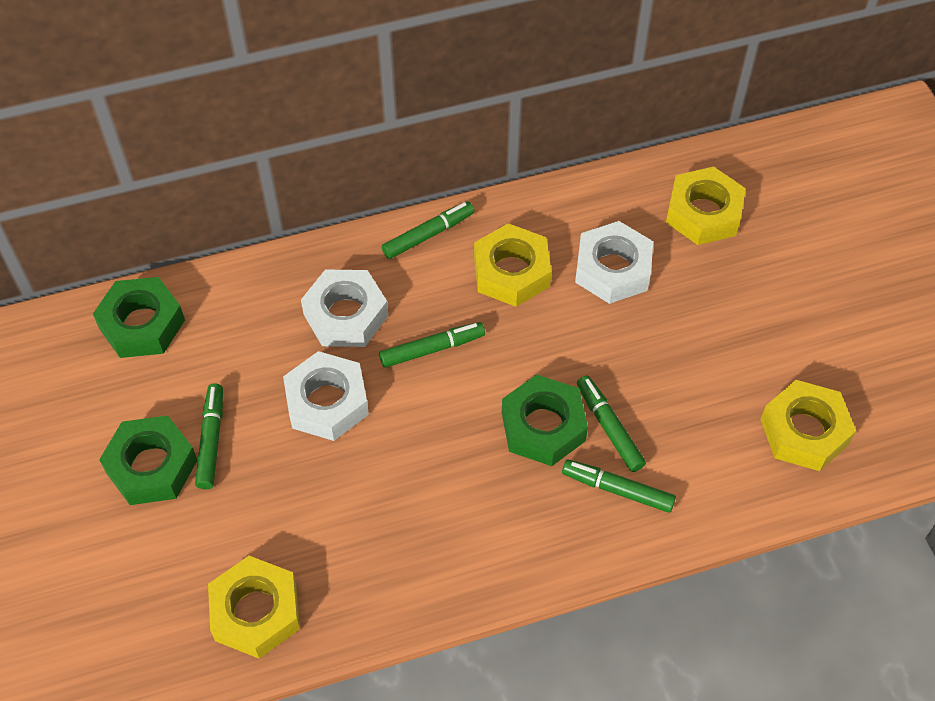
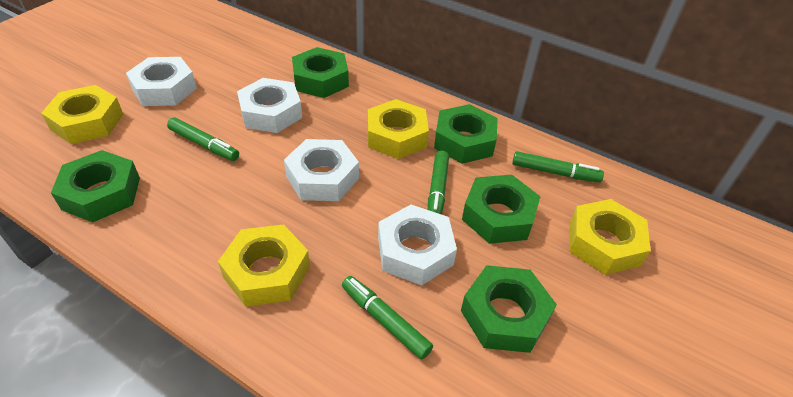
green marker: 5 -> 4
green nut: 3 -> 5
white nut: 3 -> 4

